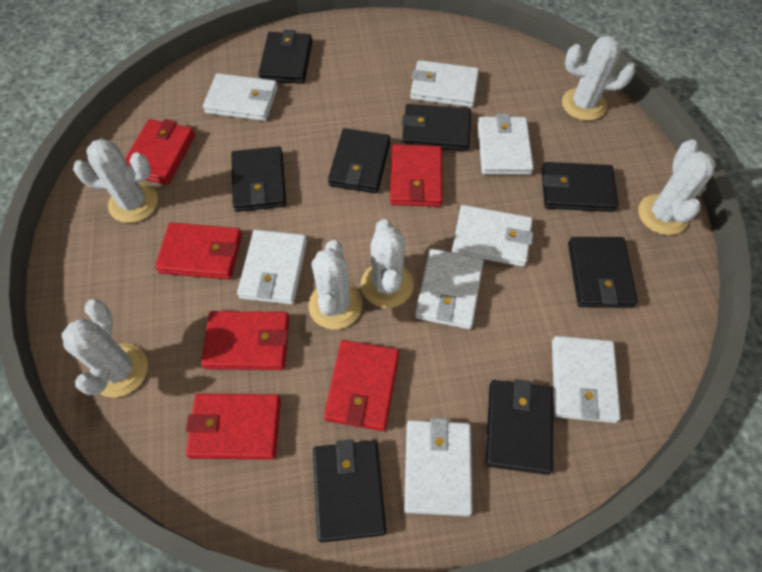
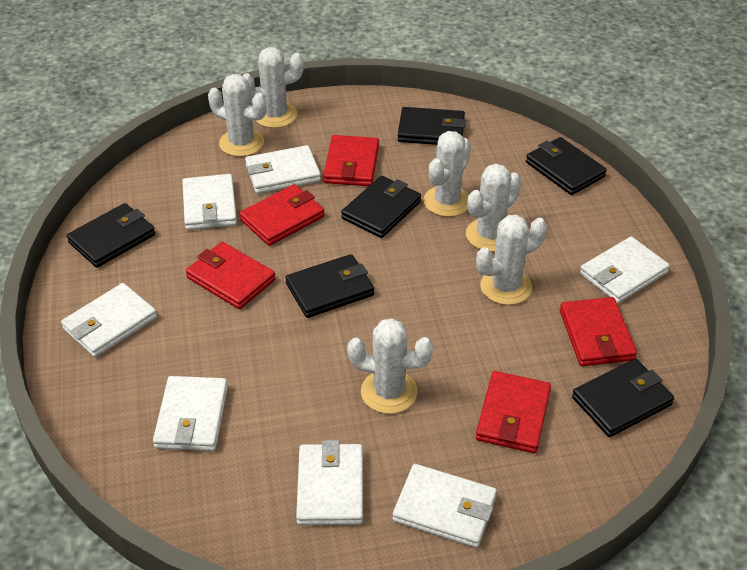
black wallet: 8 -> 6
red wallet: 6 -> 5
white wallet: 8 -> 7

